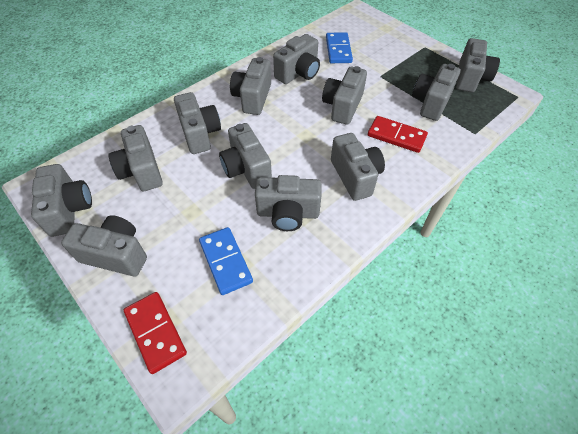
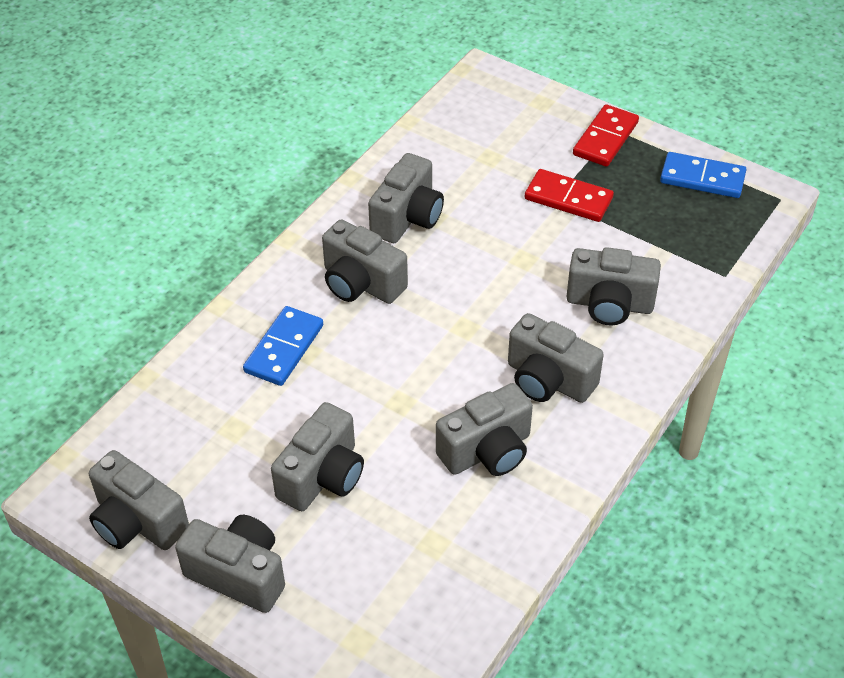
grey camera: 12 -> 8

